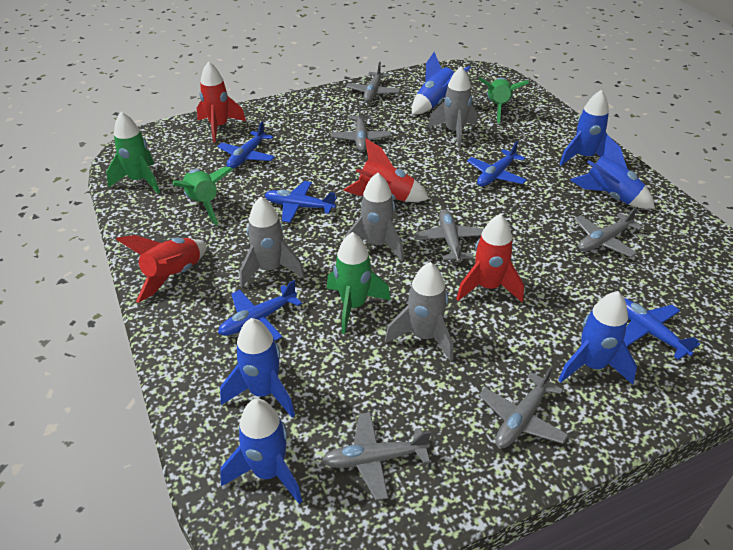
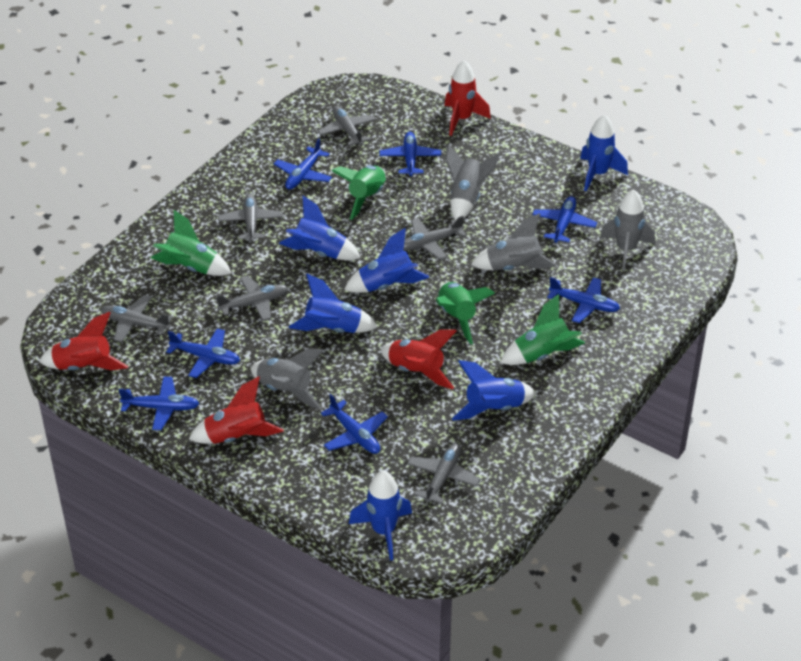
blue plane: 5 -> 7

